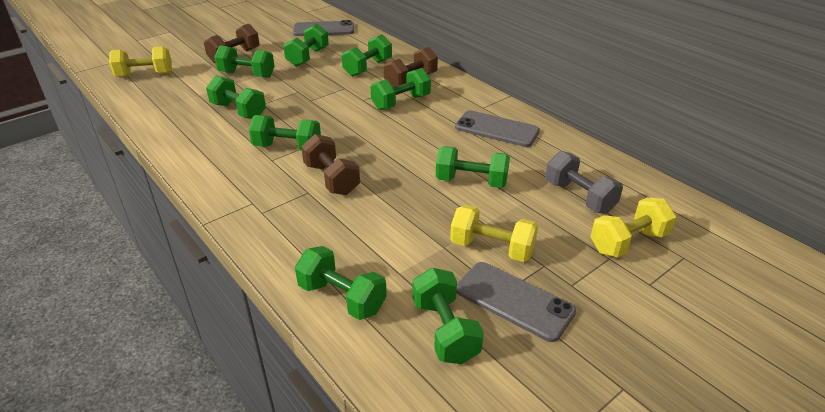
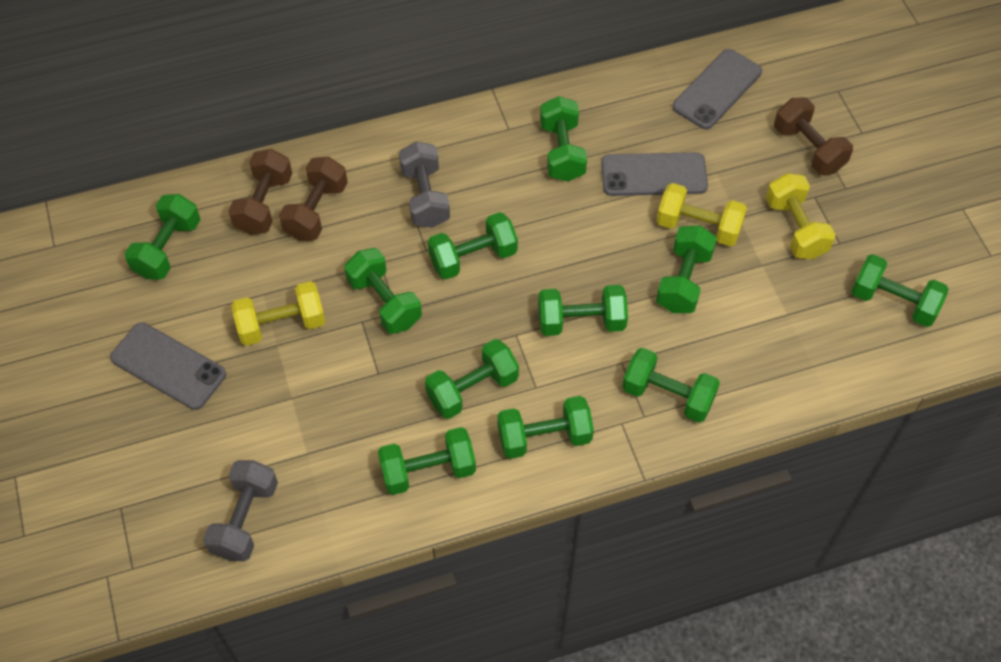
green dumbbell: 9 -> 11
grey dumbbell: 1 -> 2

